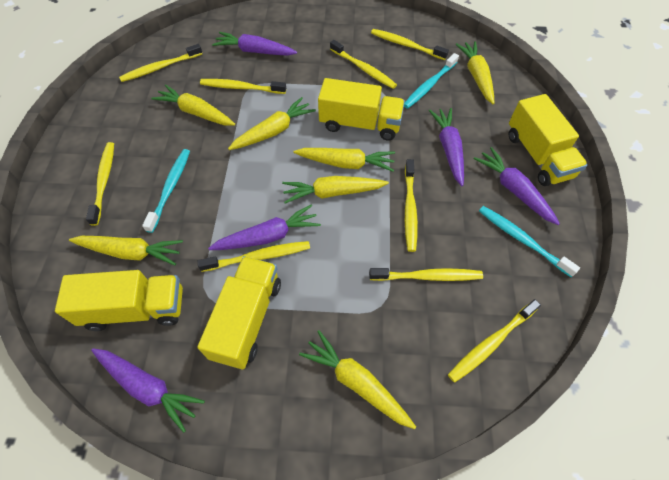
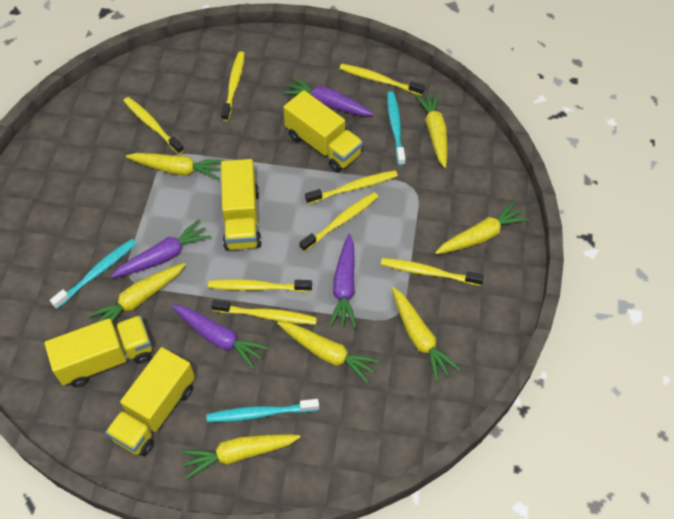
purple carrot: 5 -> 4
yellow toothbrush: 9 -> 8

